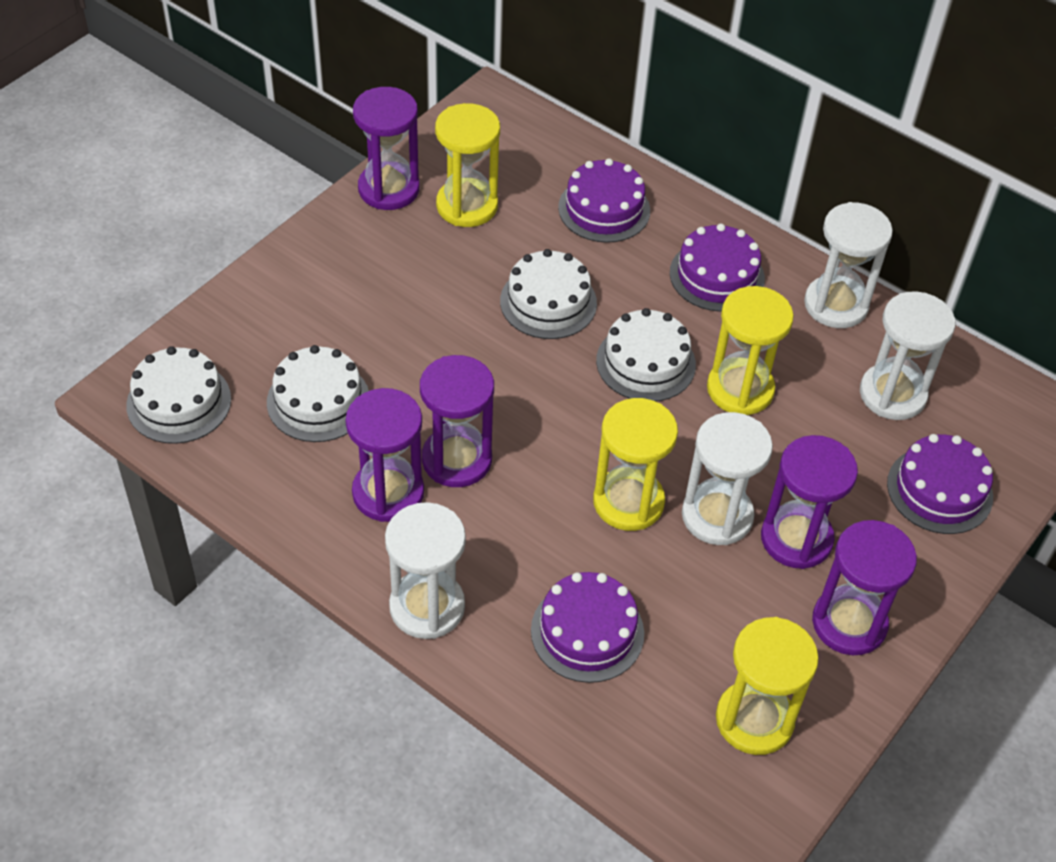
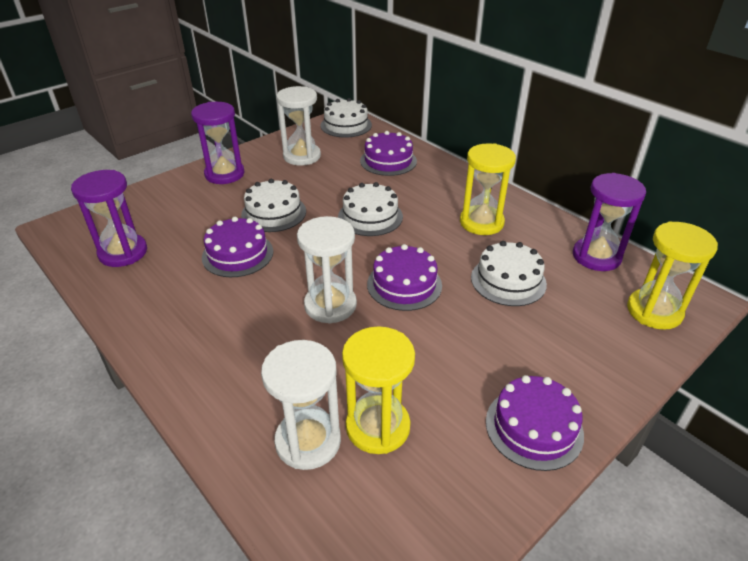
purple hourglass: 5 -> 3
white hourglass: 4 -> 3
yellow hourglass: 4 -> 3

